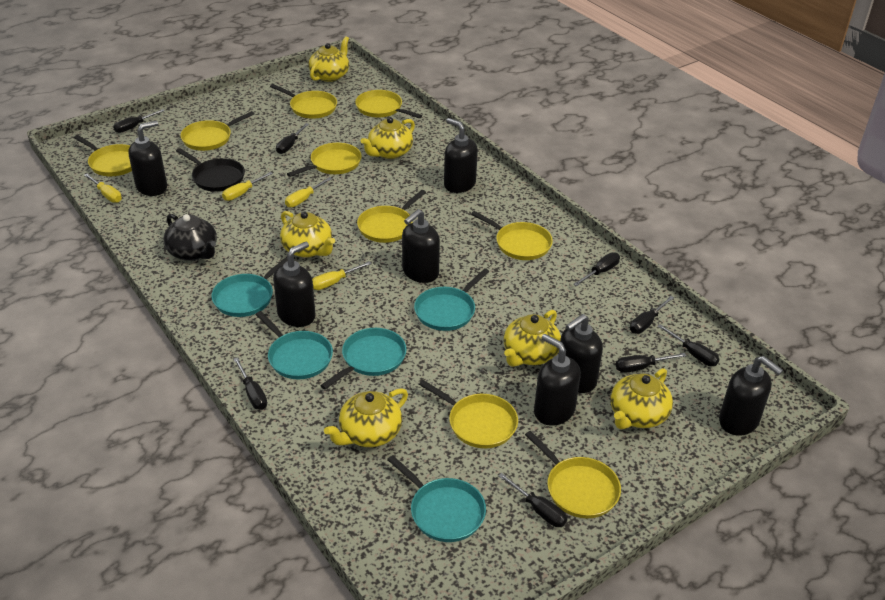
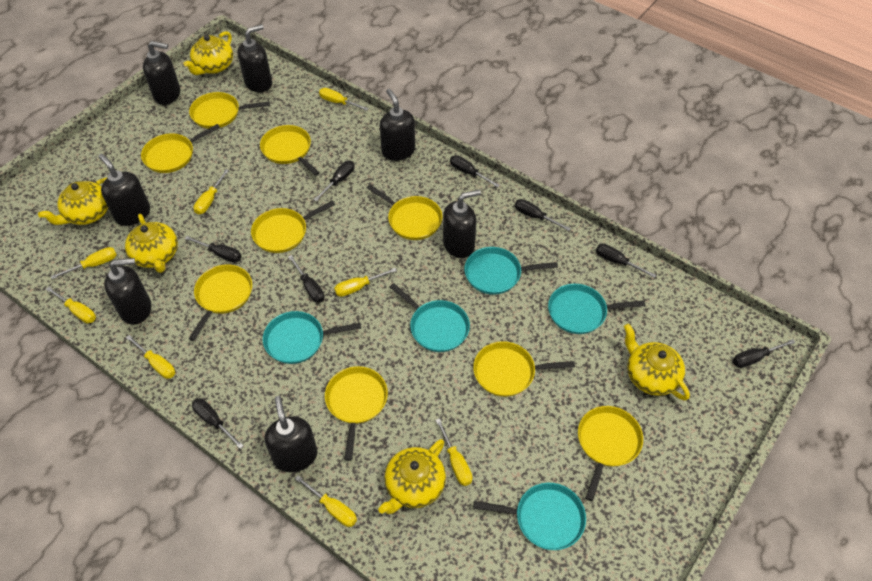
black pan: 1 -> 0
black teapot: 1 -> 0
yellow screwdriver: 4 -> 8
yellow teapot: 6 -> 5

